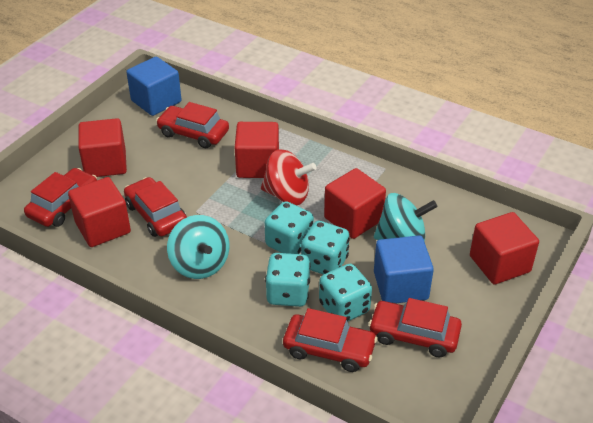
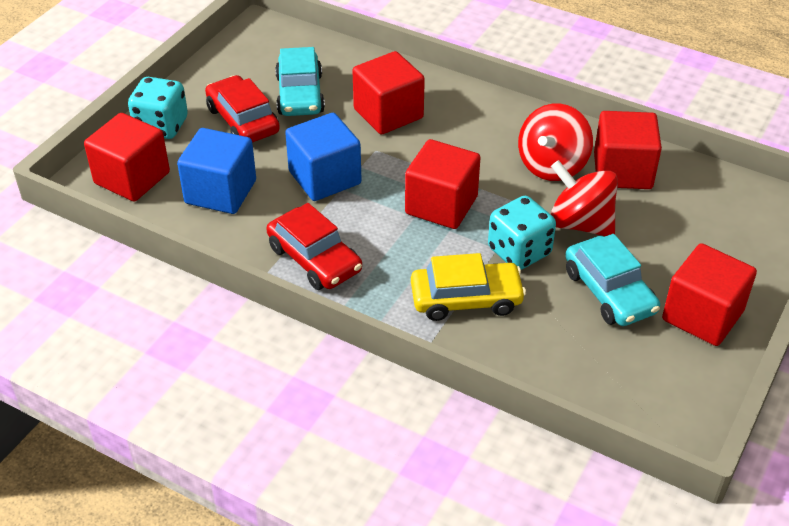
red car: 5 -> 2
red spinning top: 1 -> 2
turquoise car: 0 -> 2
turquoise dice: 4 -> 2
turquoise spinning top: 2 -> 0
yellow car: 0 -> 1

